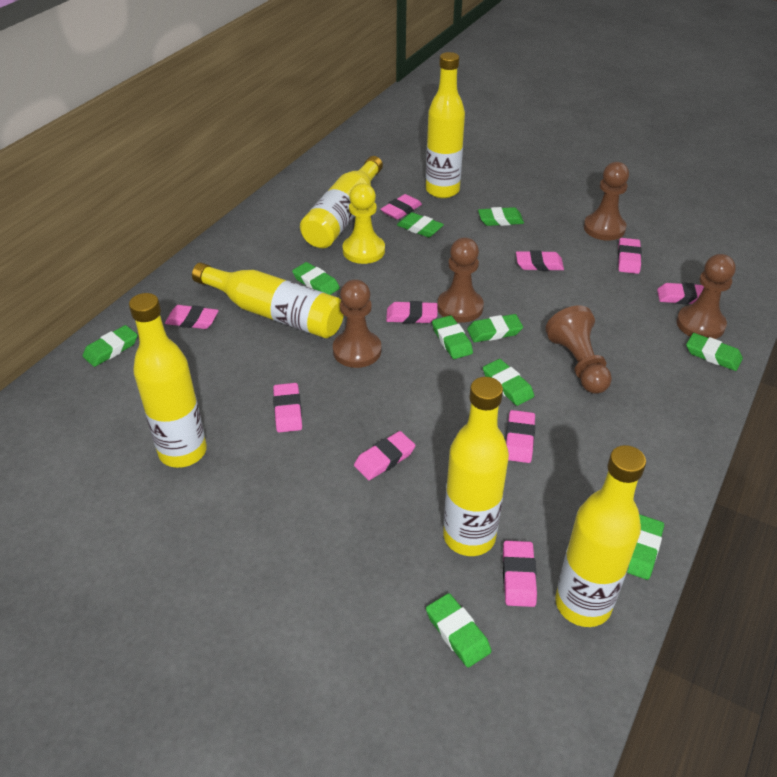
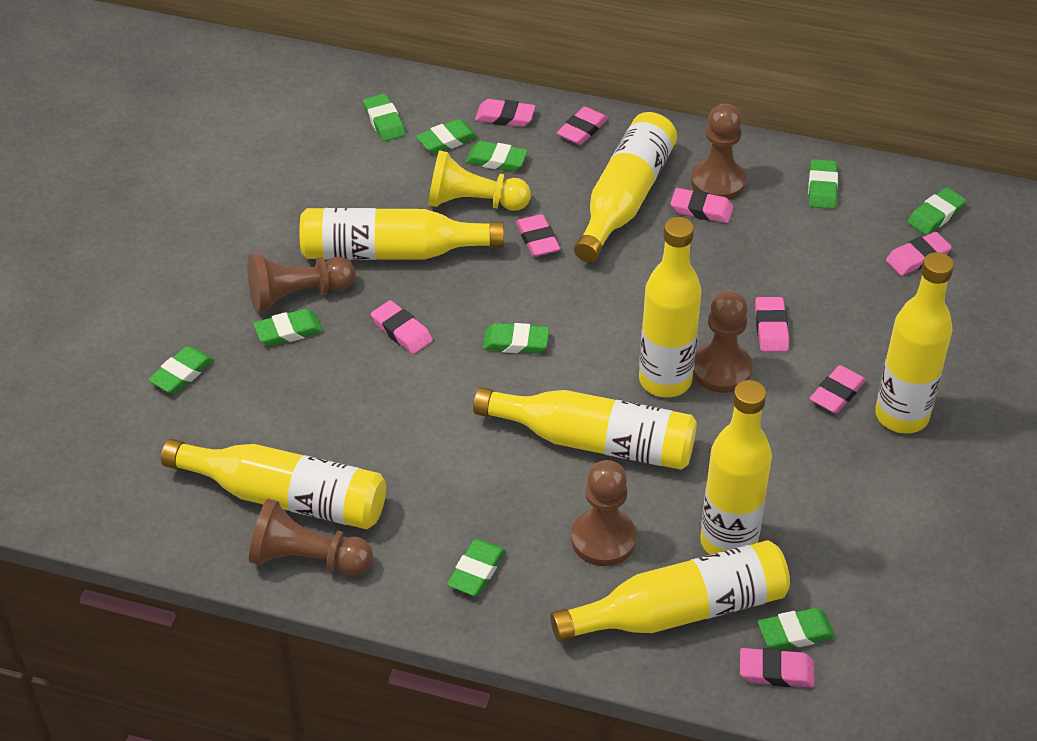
pink eraser: 10 -> 9
yellow bottle: 6 -> 8

